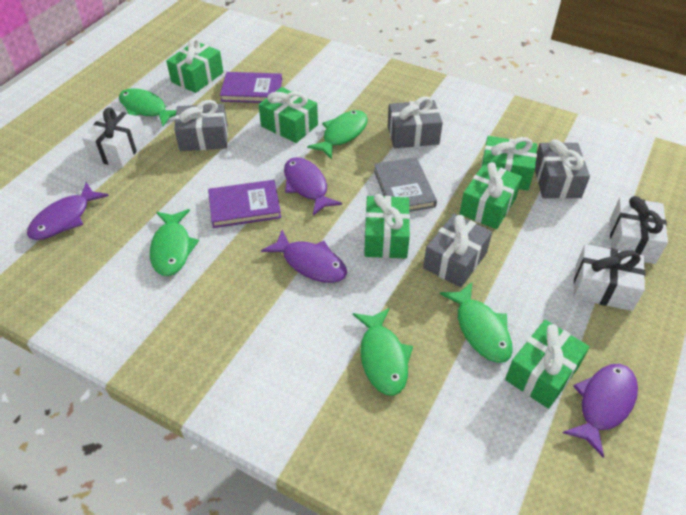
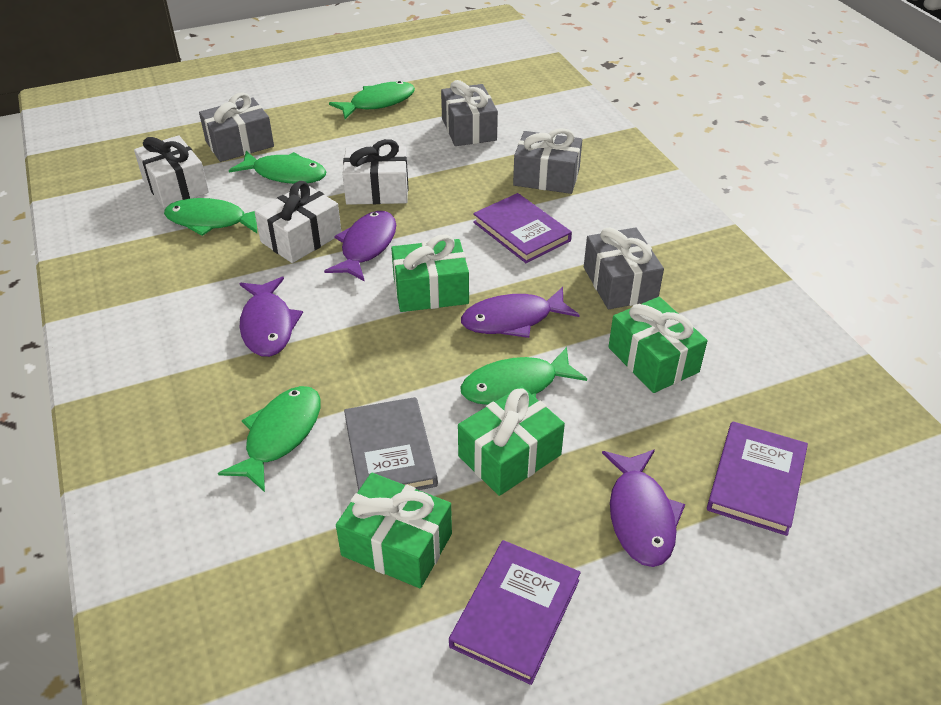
green gift: 6 -> 4
purple book: 2 -> 3

